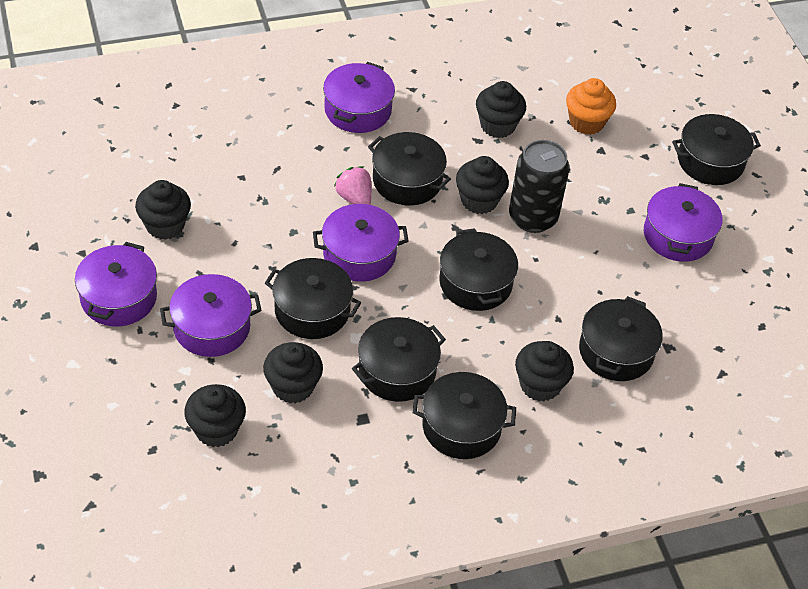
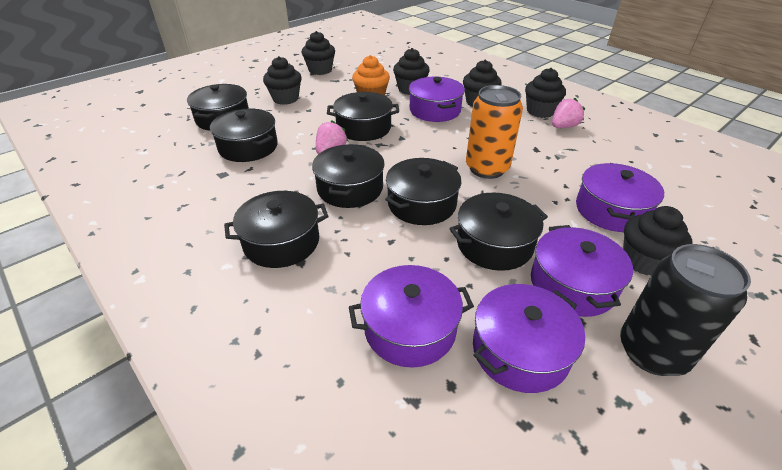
orange can: 0 -> 1
pink strawberry: 1 -> 2

